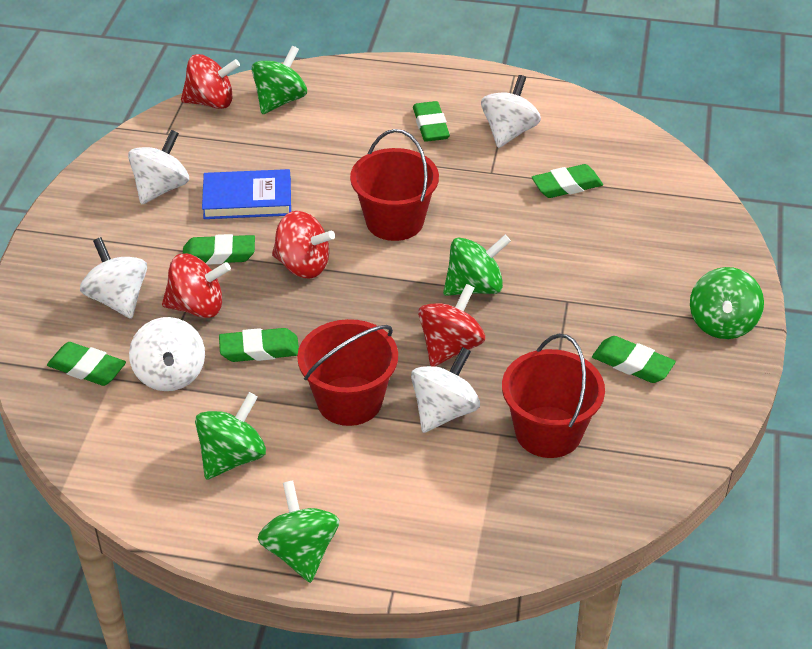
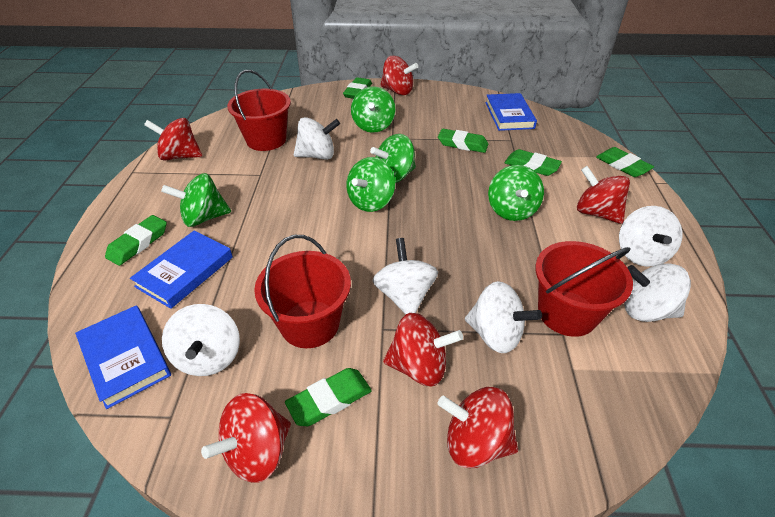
blue book: 1 -> 3
red spinning top: 4 -> 6
white spinning top: 5 -> 6

